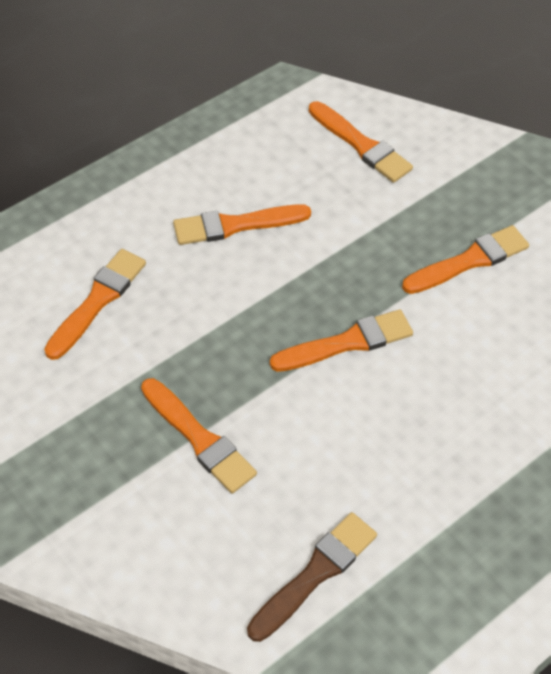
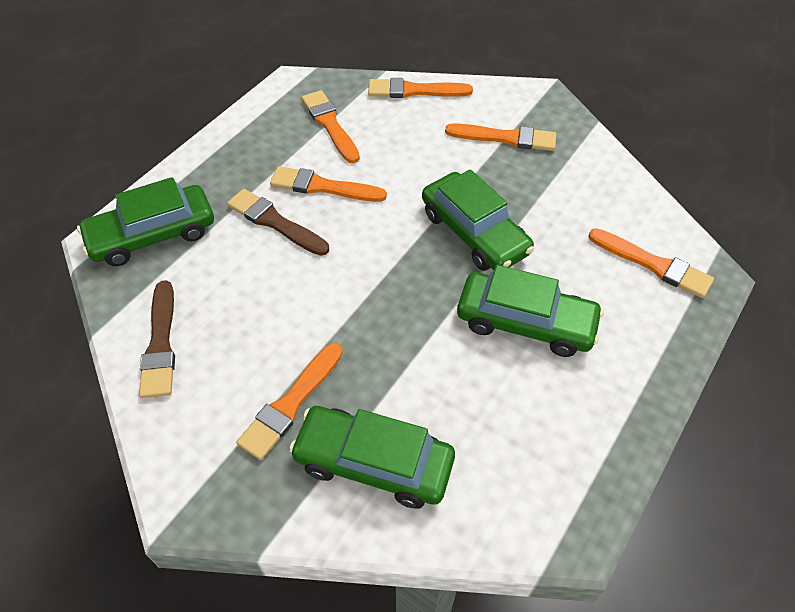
brown brush: 1 -> 2
green car: 0 -> 4

